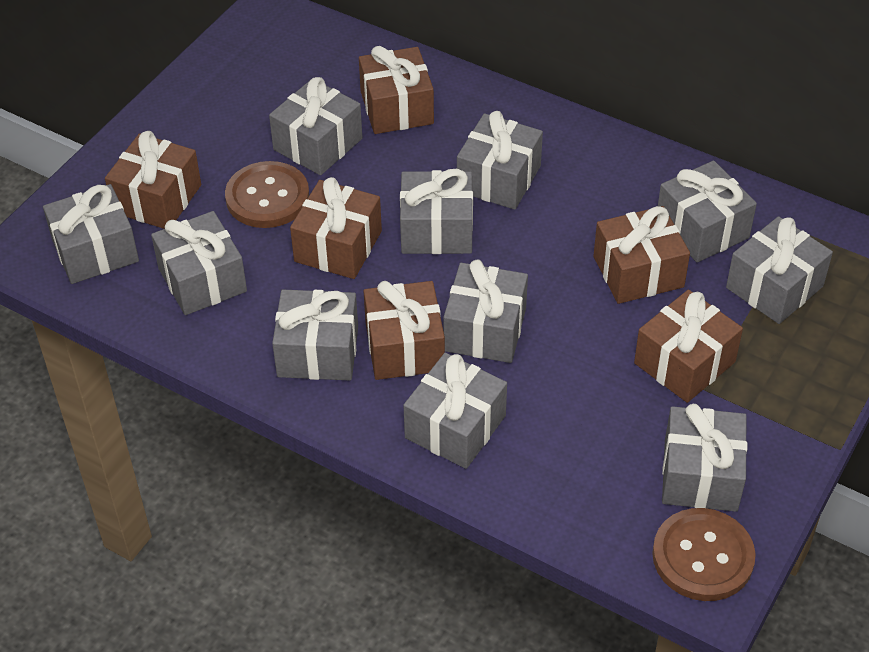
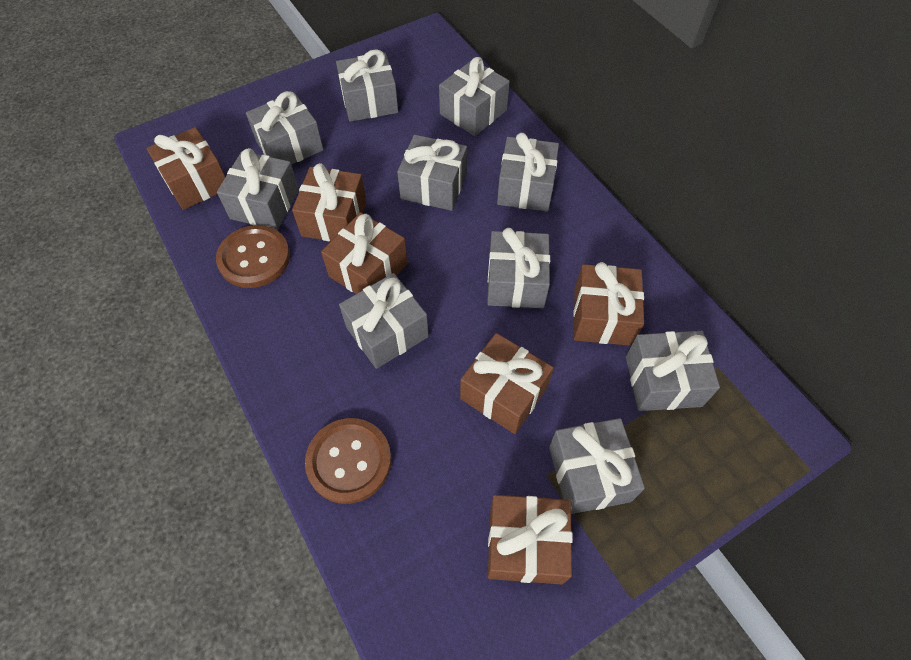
grey gift: 11 -> 10

